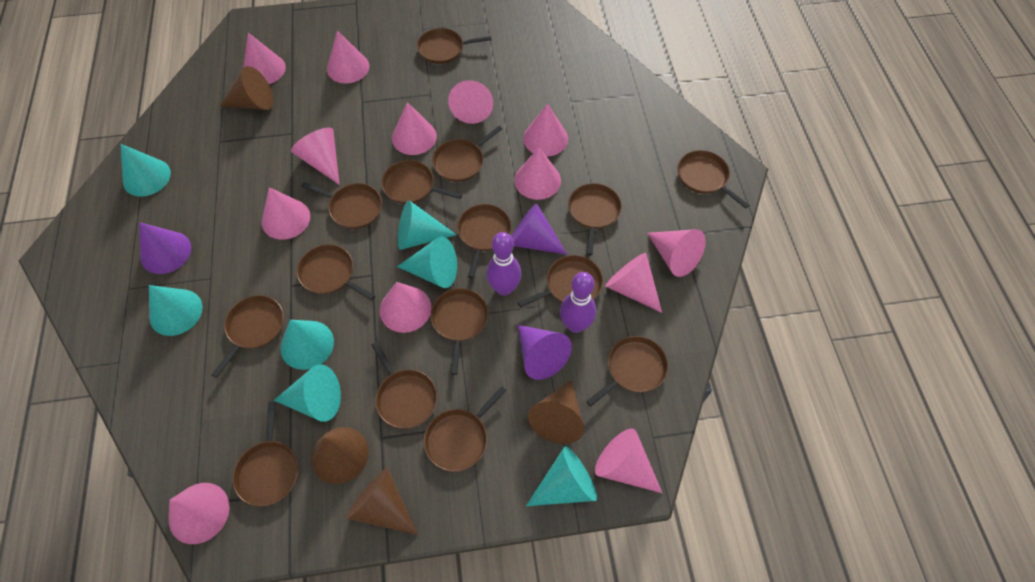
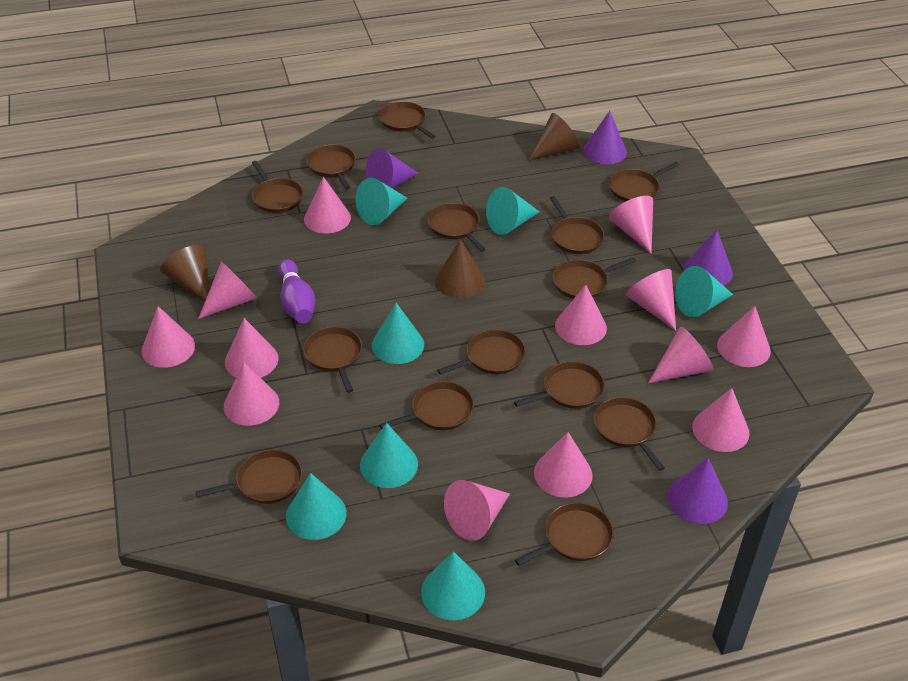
brown cone: 4 -> 3
brown pan: 15 -> 14
purple bowling pin: 2 -> 1
purple cone: 3 -> 4

